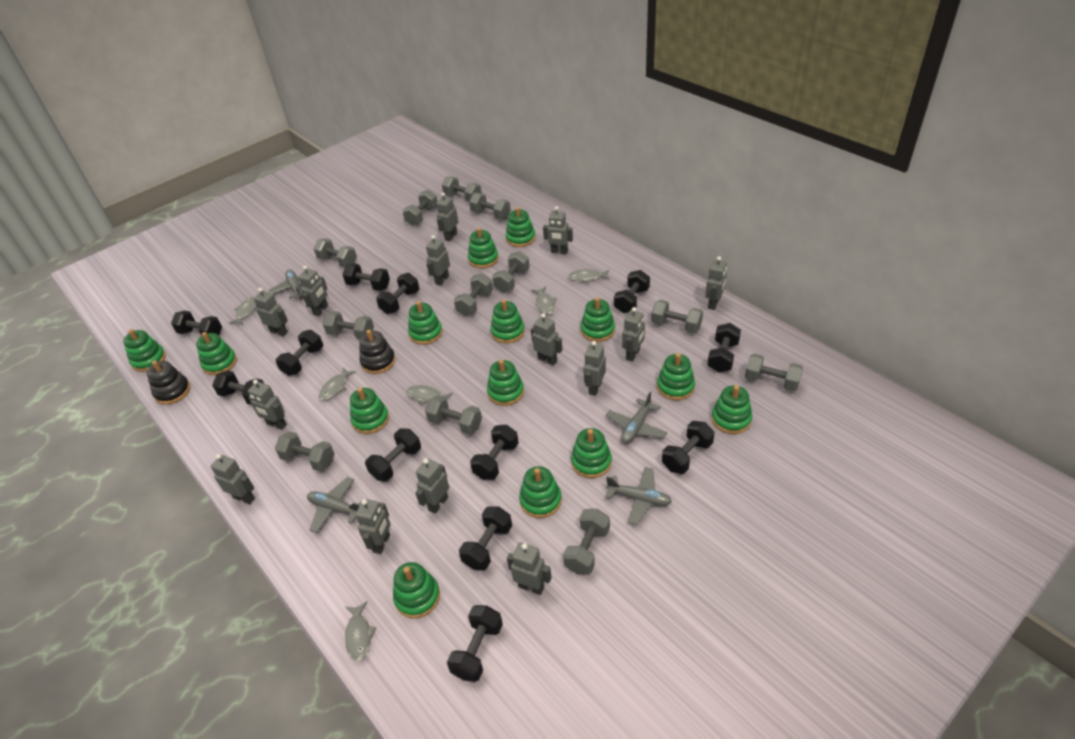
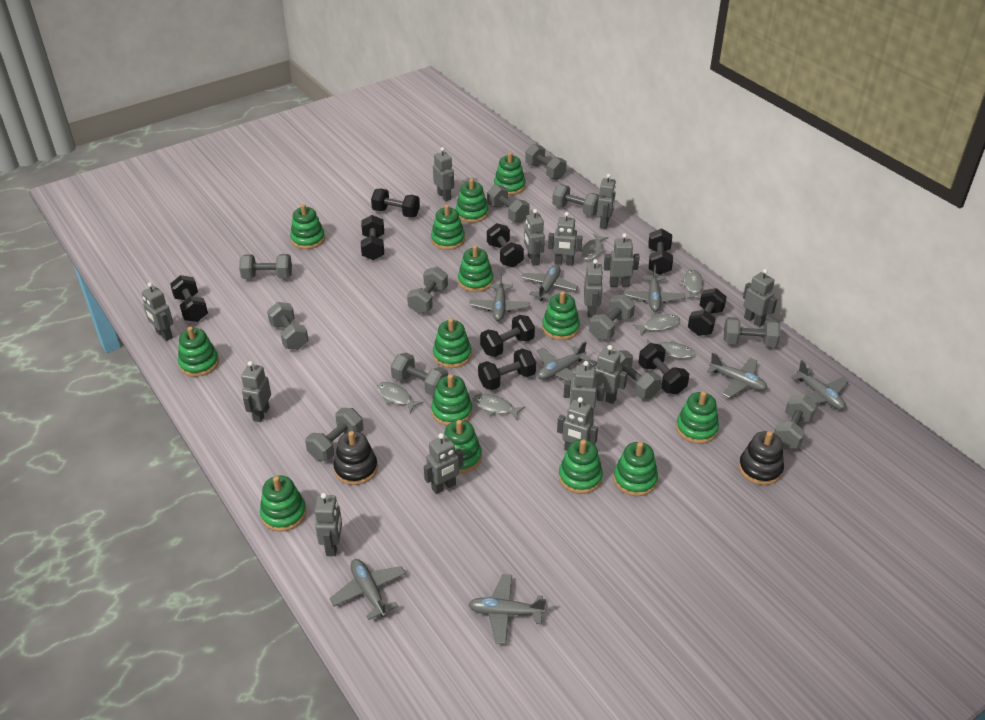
black dumbbell: 12 -> 9
grey plane: 4 -> 8

